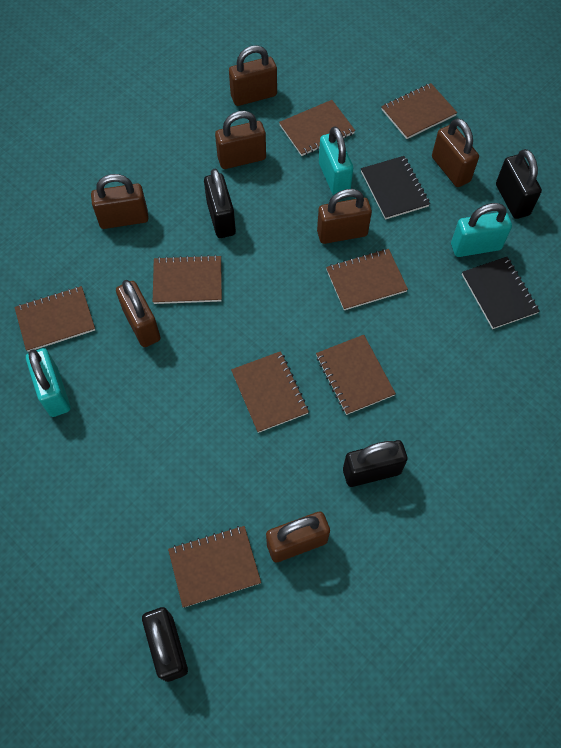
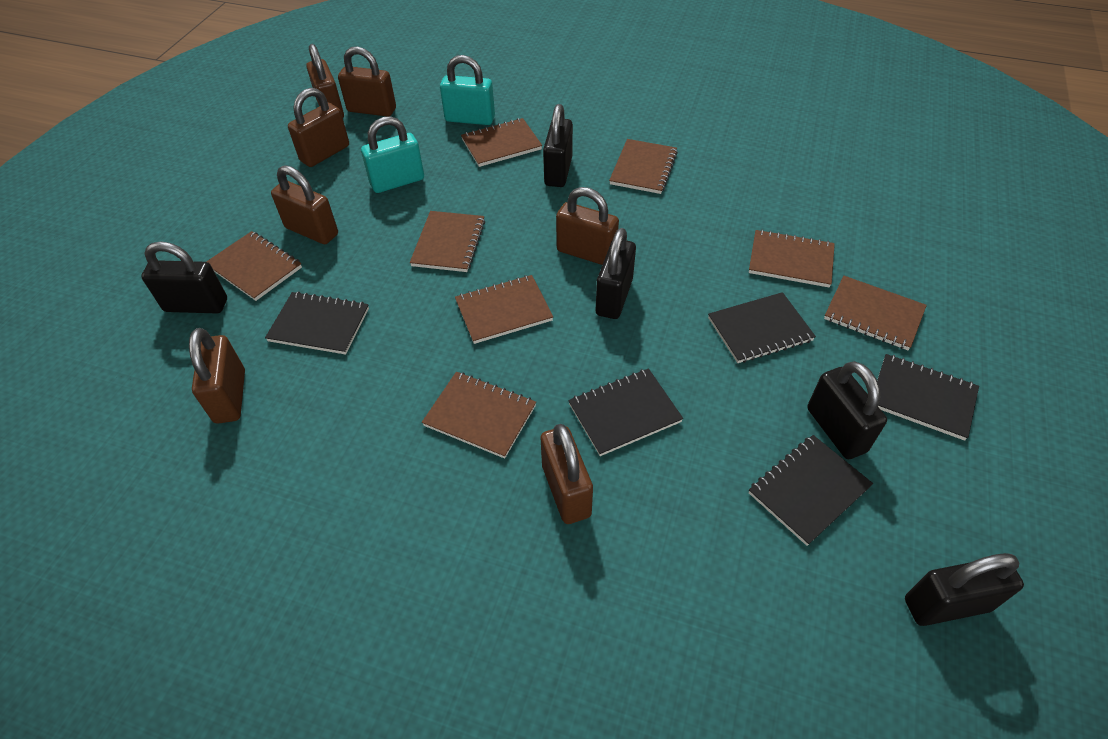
black notebook: 2 -> 5
black padlock: 4 -> 5
turquoise padlock: 3 -> 2

